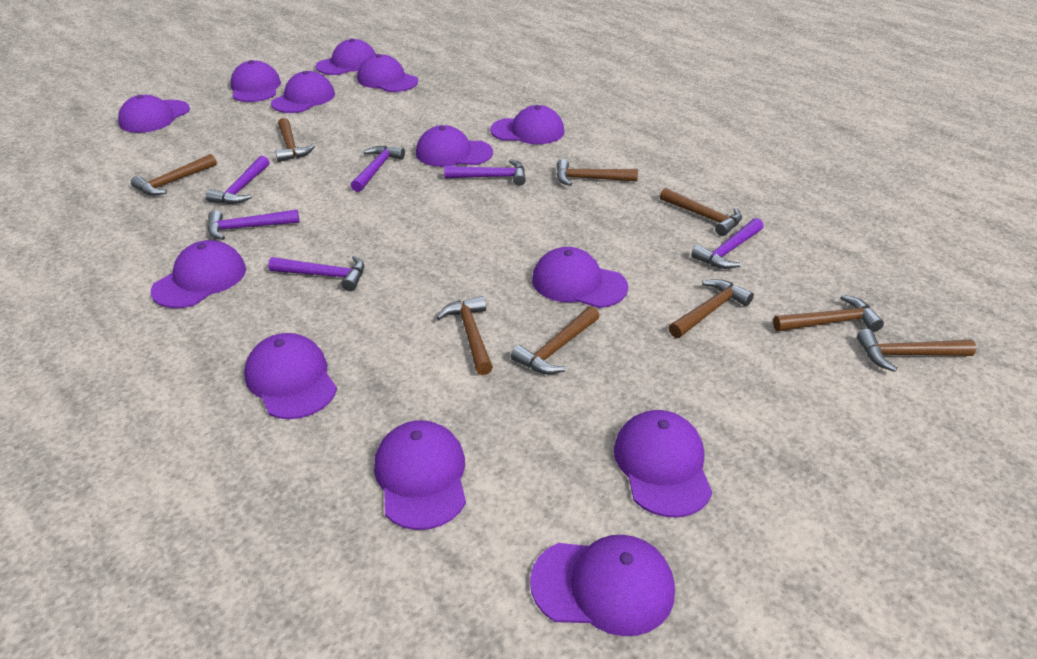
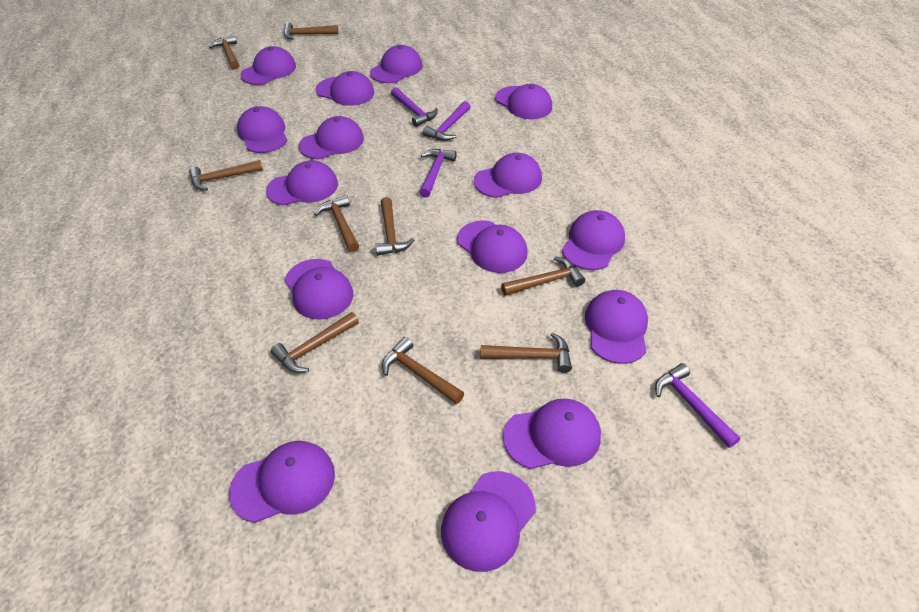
purple cap: 13 -> 15
purple hammer: 6 -> 4

